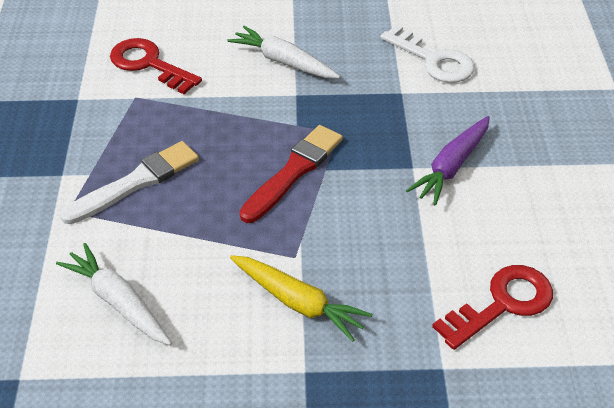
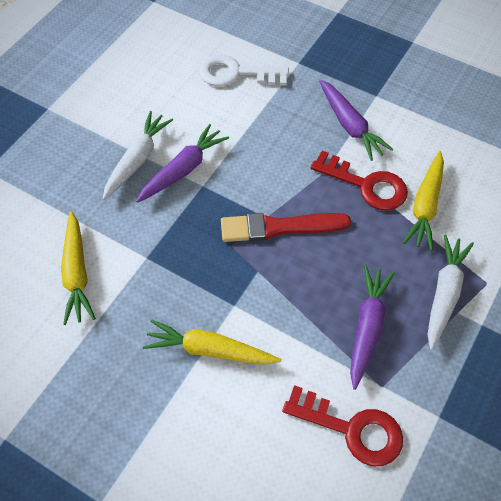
purple carrot: 1 -> 3
white brush: 1 -> 0
yellow carrot: 1 -> 3

